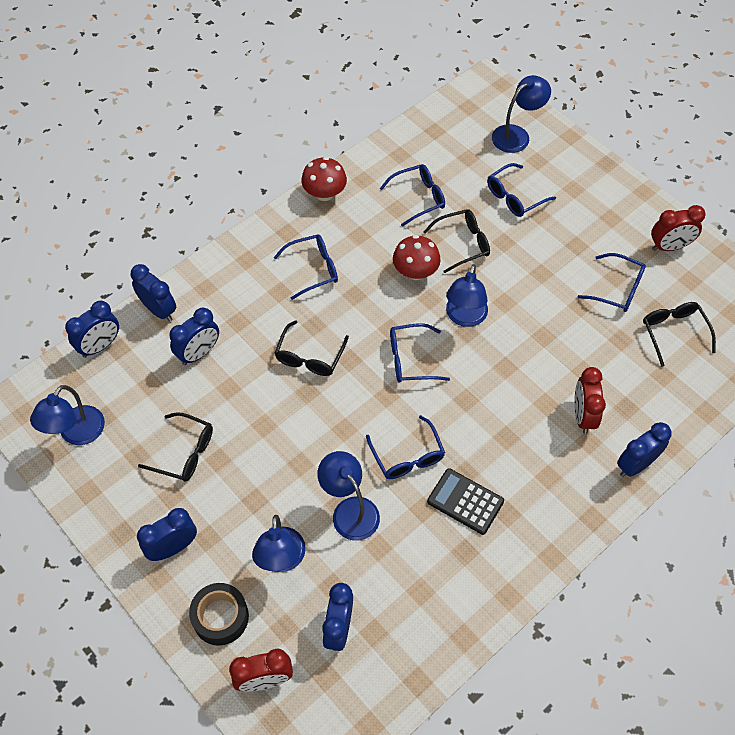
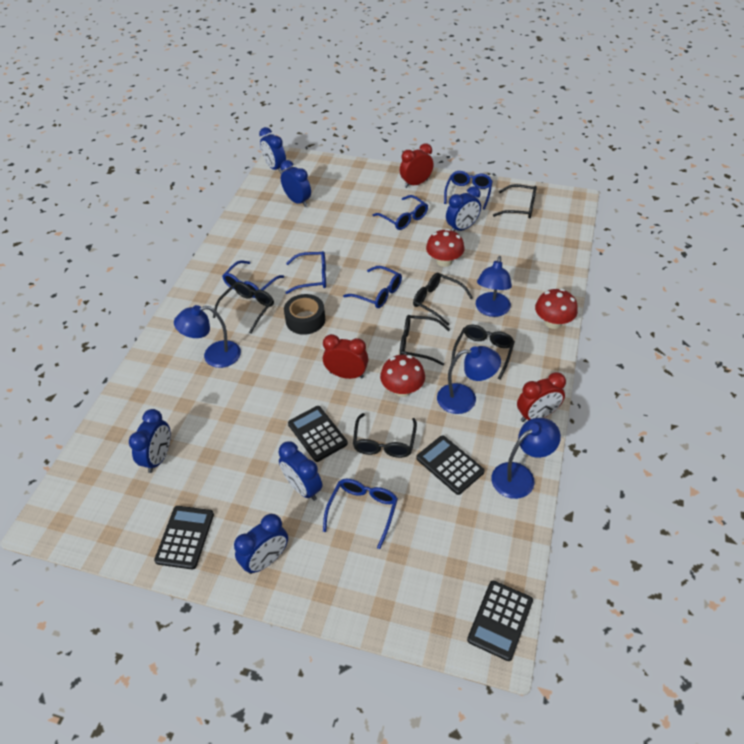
black calculator: 1 -> 4
black glasses: 4 -> 6
blue lamp: 5 -> 4
red mushroom: 2 -> 3

